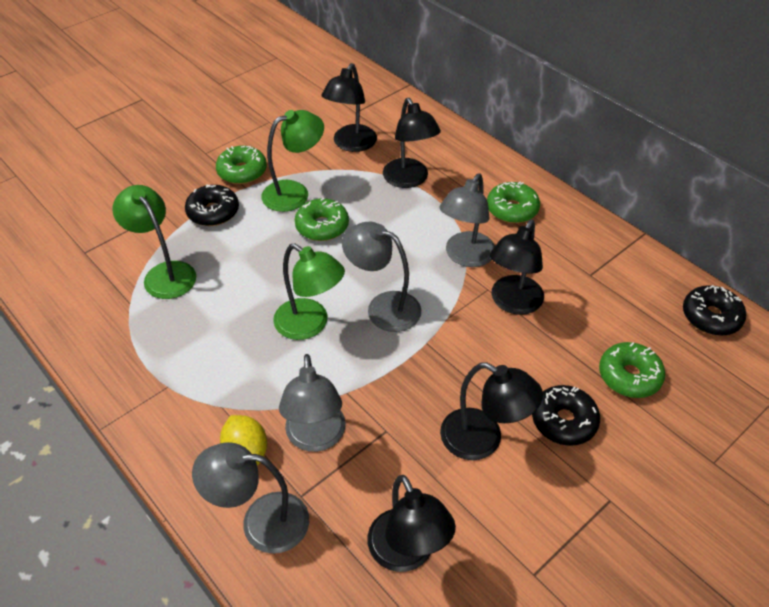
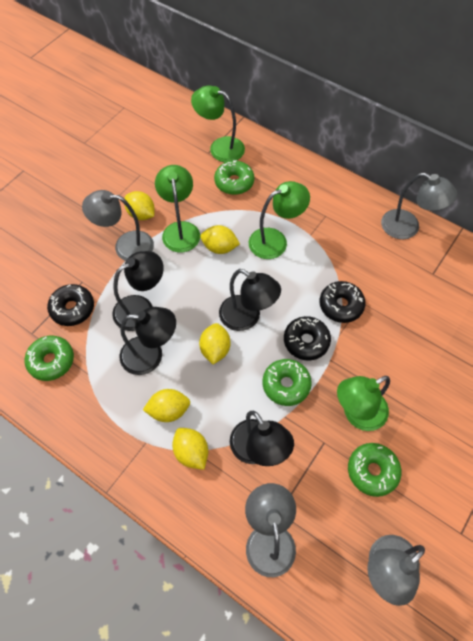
black lamp: 5 -> 4
green lamp: 3 -> 4
yellow lemon: 1 -> 5

